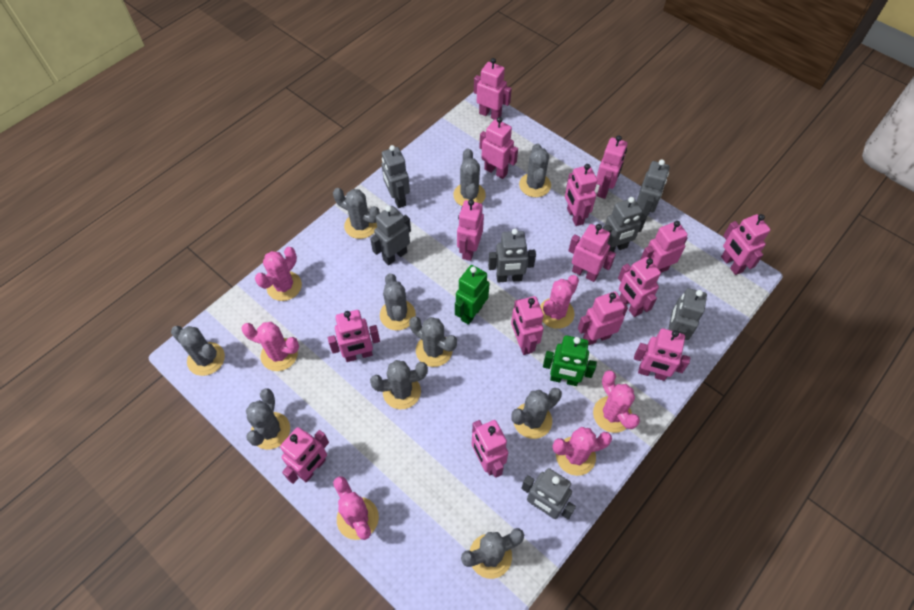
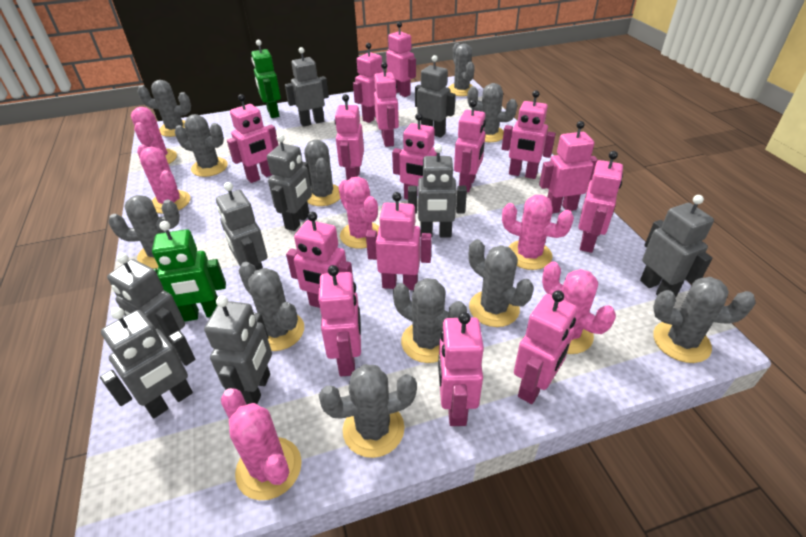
grey cactus: 10 -> 11
grey robot: 7 -> 9

